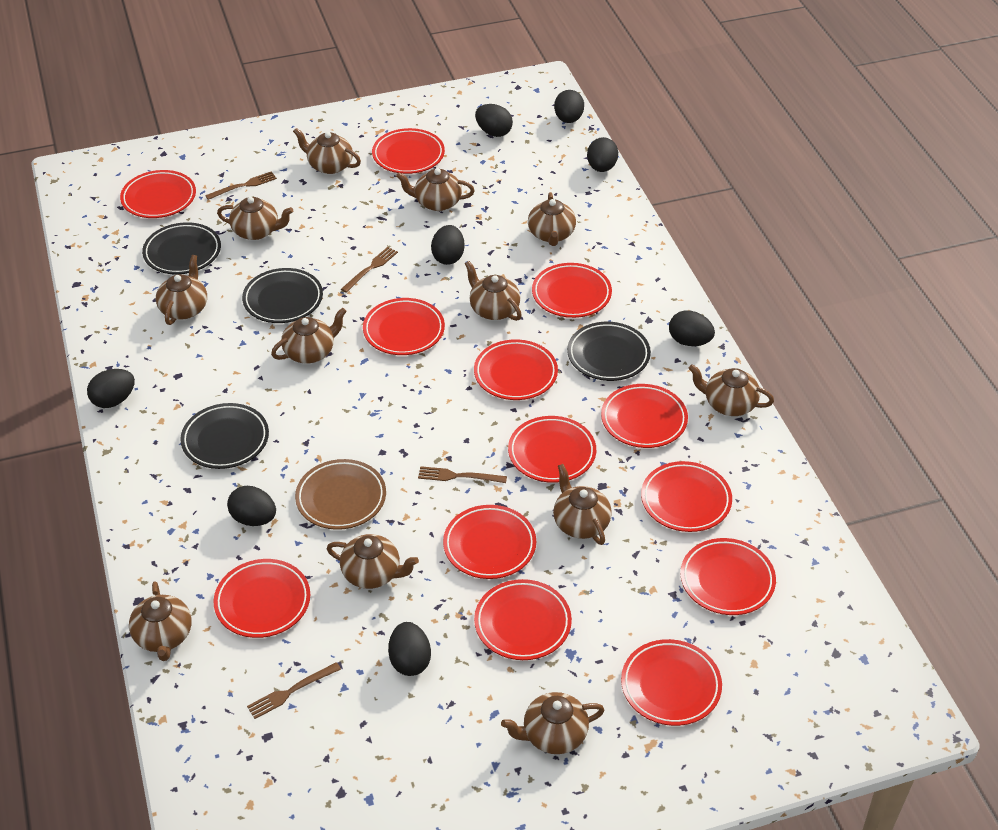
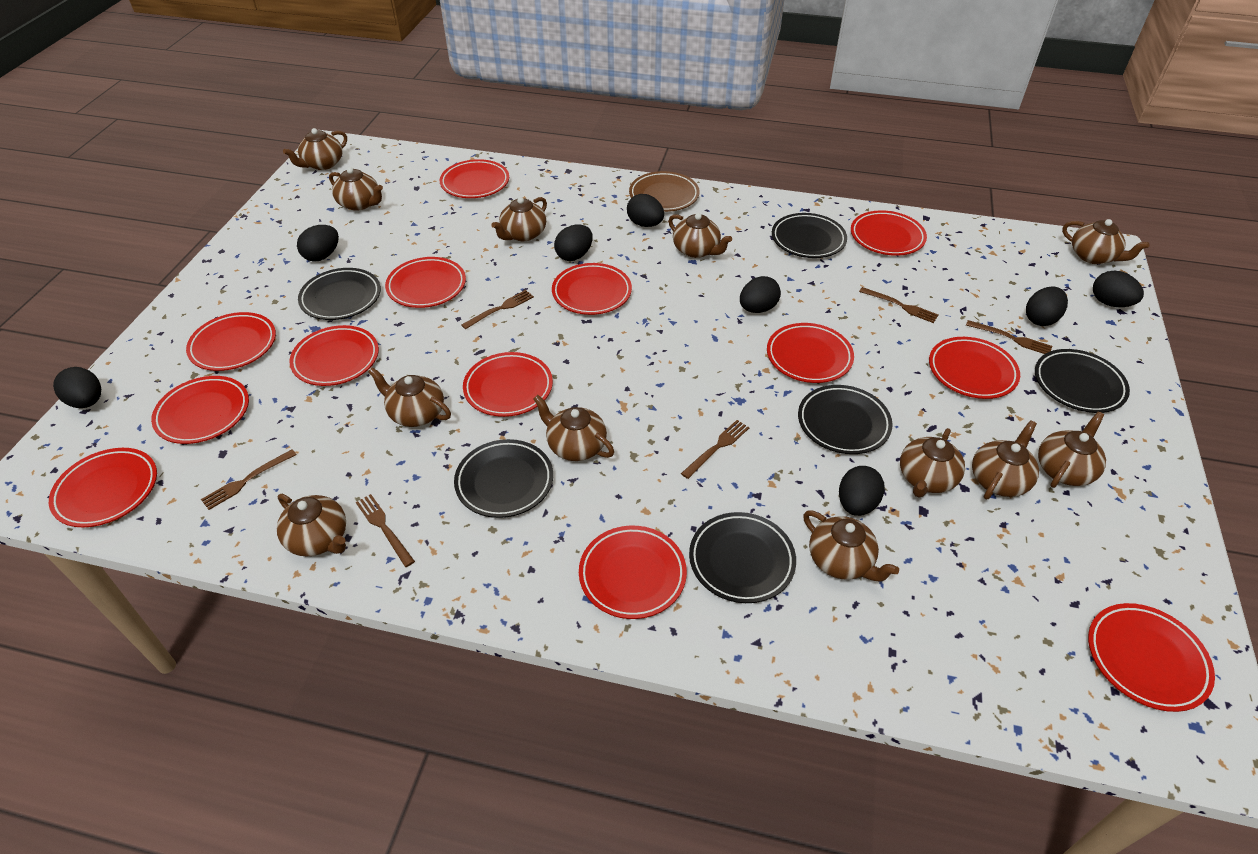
black plate: 4 -> 6
brown fork: 4 -> 6

